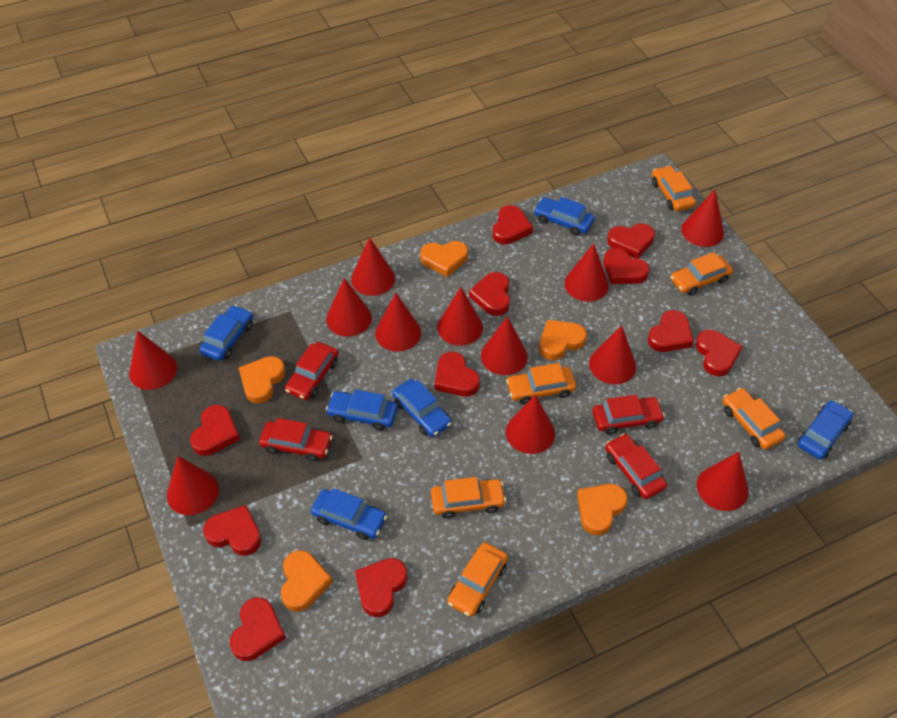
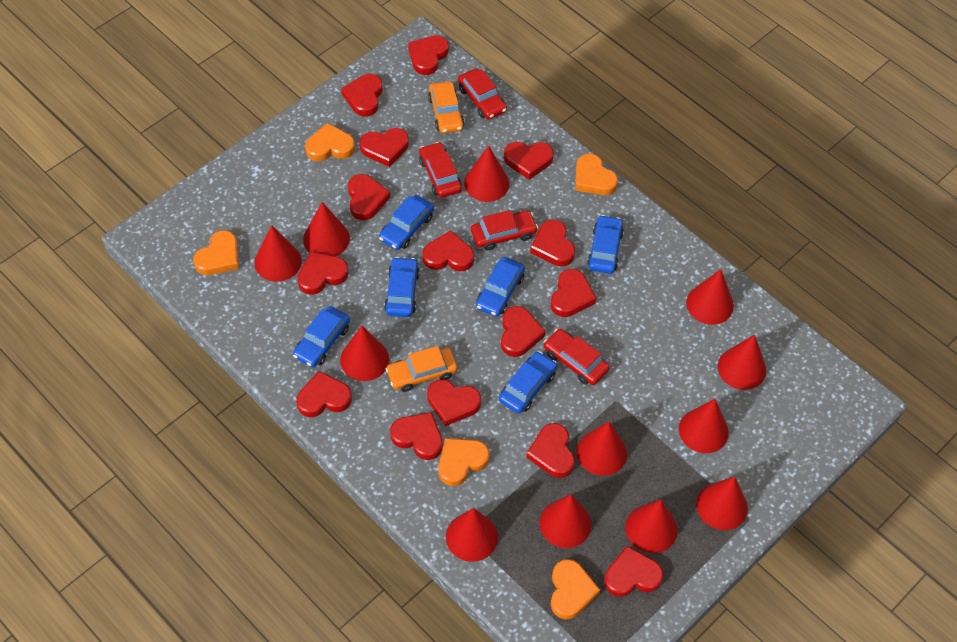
orange car: 6 -> 2
red heart: 11 -> 15

